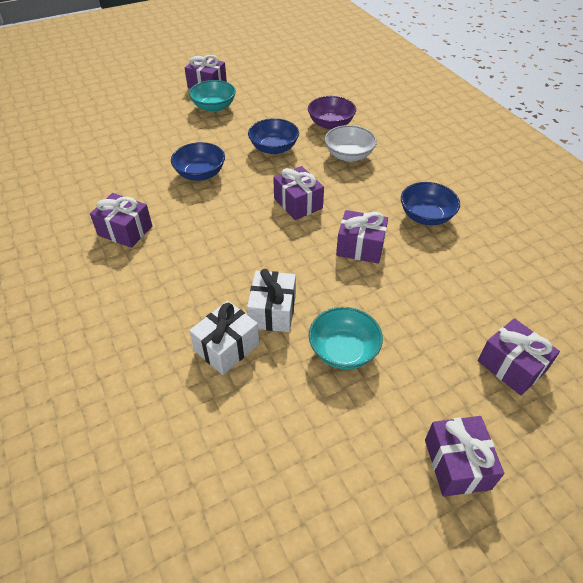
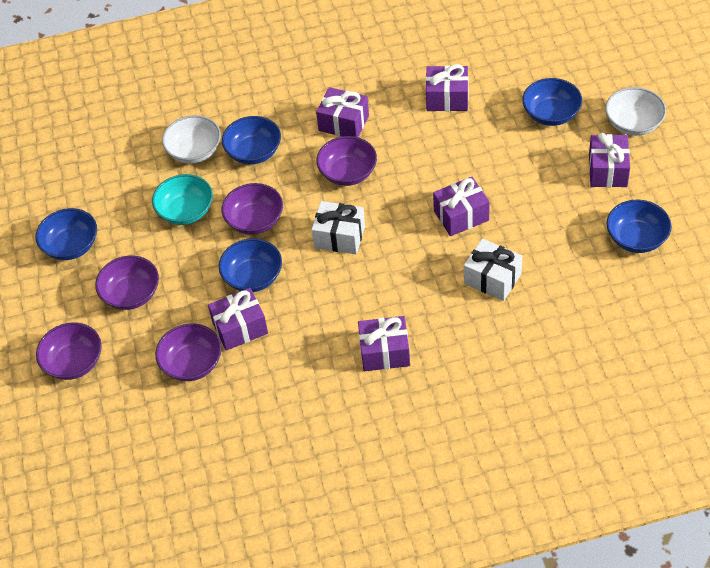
blue bowl: 3 -> 5
purple bowl: 1 -> 5
turquoise bowl: 2 -> 1
white bowl: 1 -> 2

